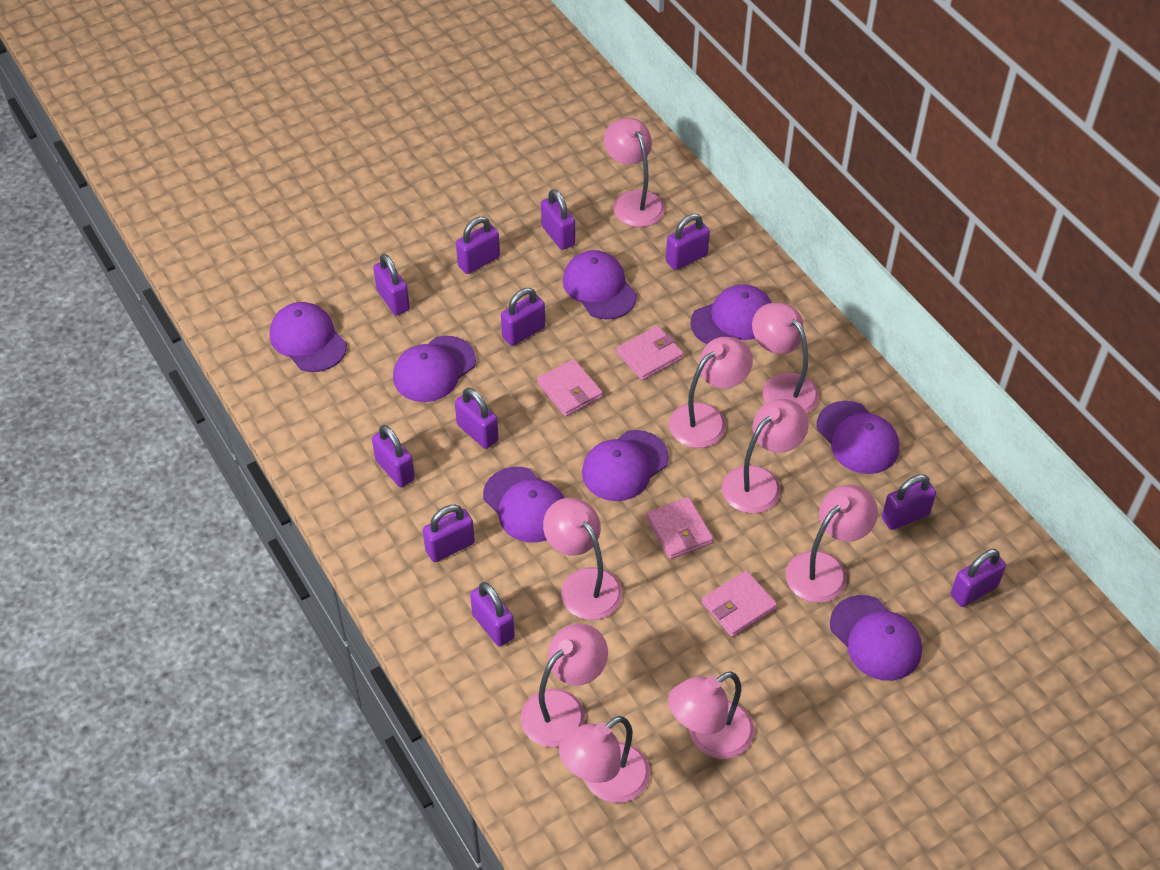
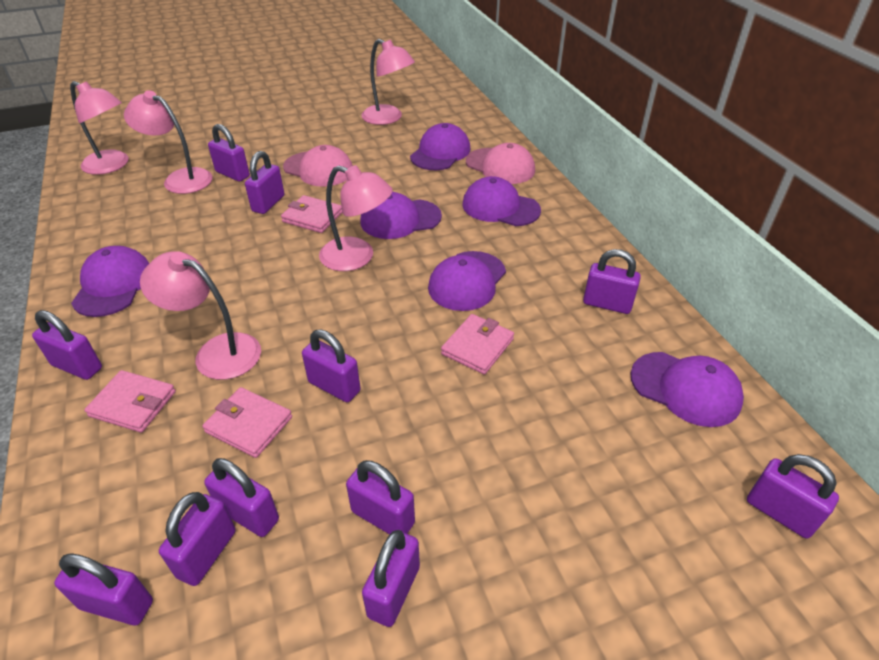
pink cap: 0 -> 2
pink lamp: 9 -> 5
purple cap: 8 -> 6

